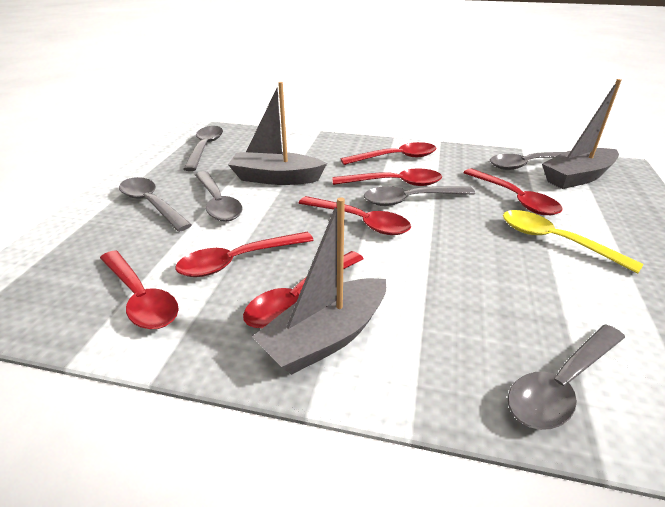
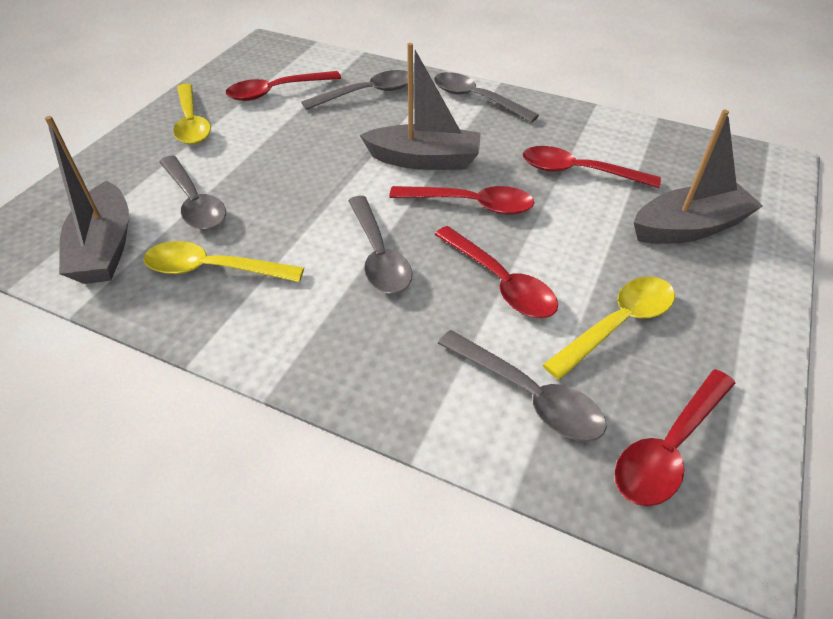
grey spoon: 6 -> 5
red spoon: 7 -> 5
yellow spoon: 1 -> 3

